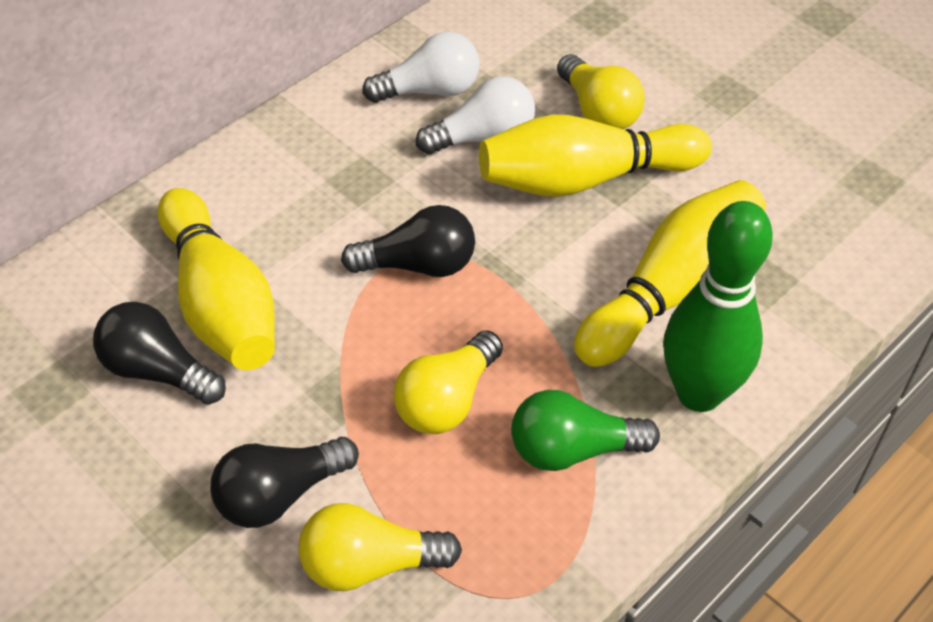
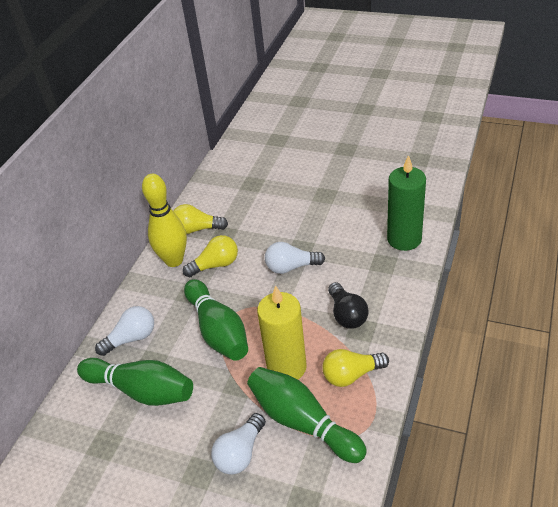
black light bulb: 3 -> 1
green bowling pin: 1 -> 3
green candle: 0 -> 1
green light bulb: 1 -> 0
white light bulb: 2 -> 3
yellow bowling pin: 3 -> 1
yellow candle: 0 -> 1

